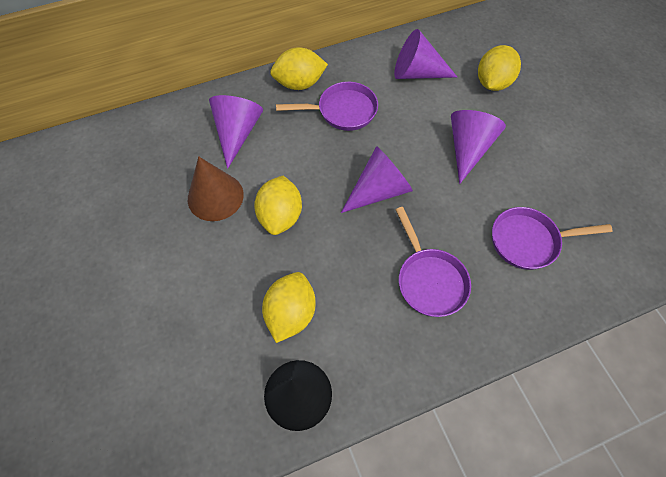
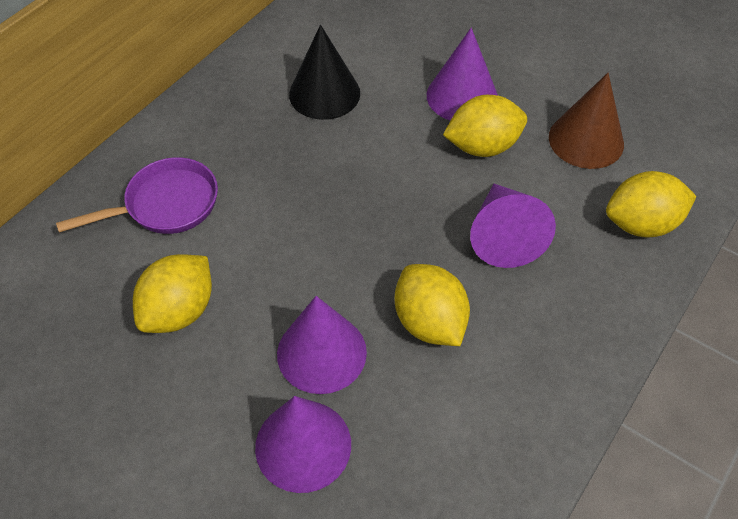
purple pan: 3 -> 1

